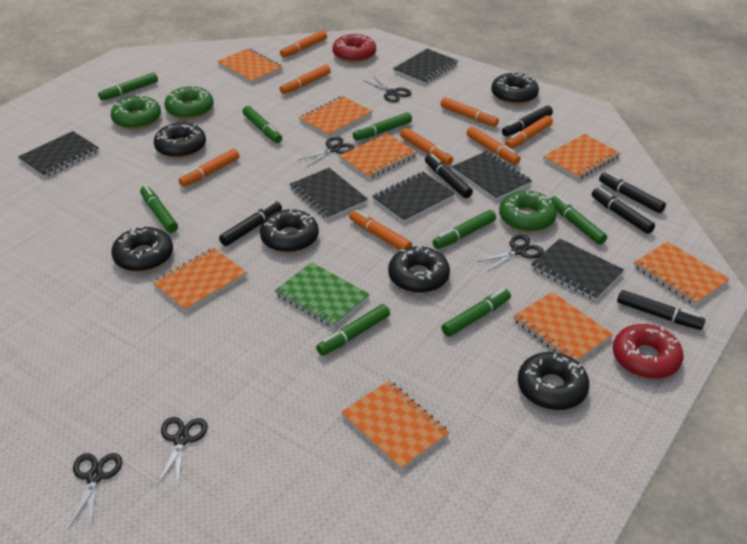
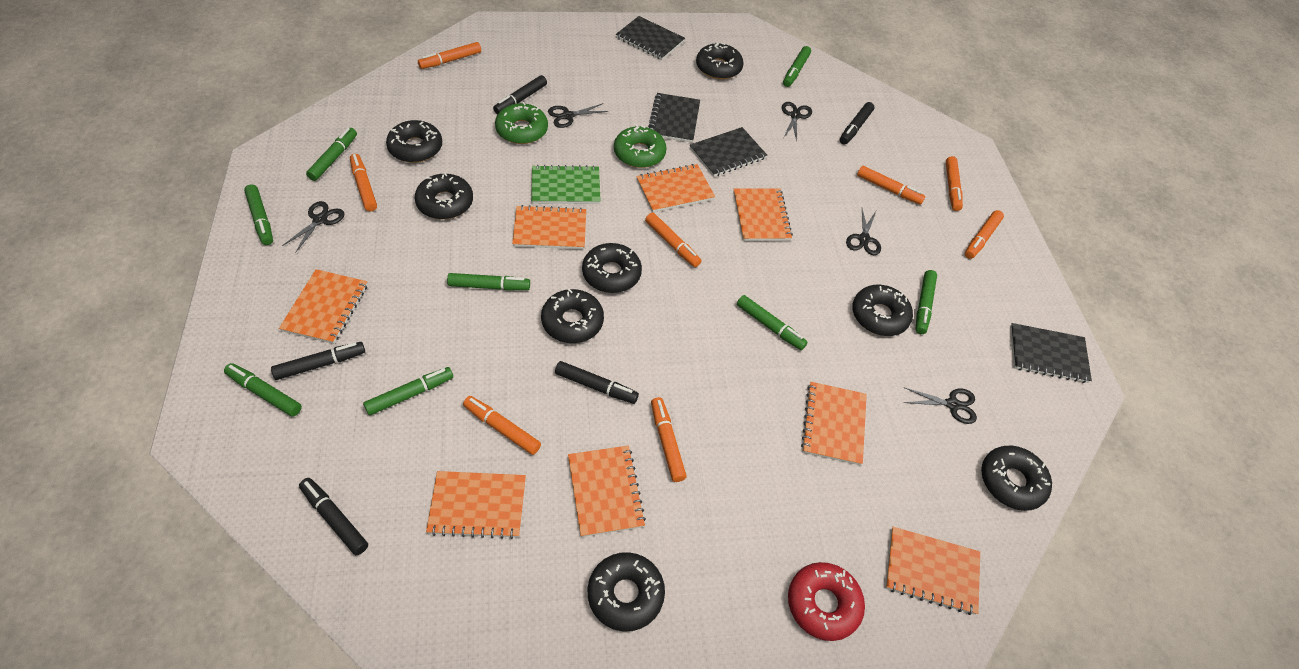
black donut: 6 -> 8
black marker: 6 -> 5
black notebook: 6 -> 4
green donut: 3 -> 2
red donut: 2 -> 1

